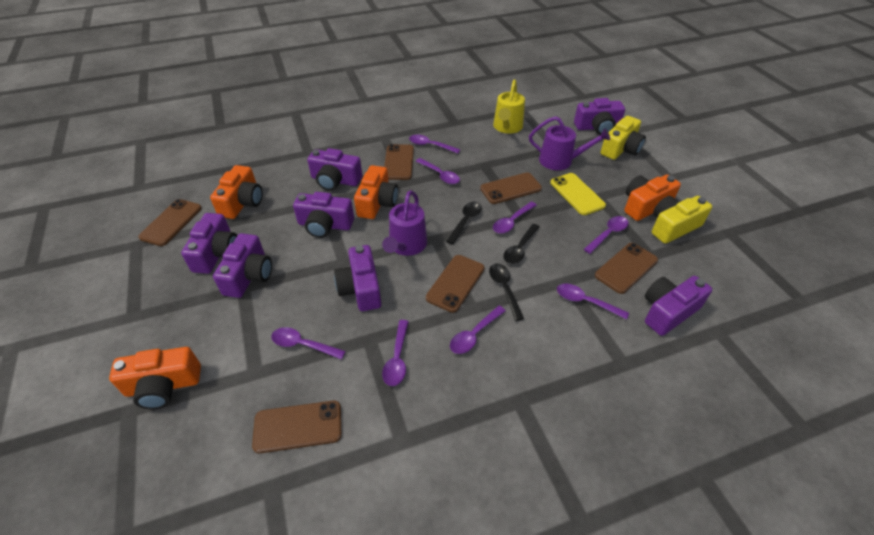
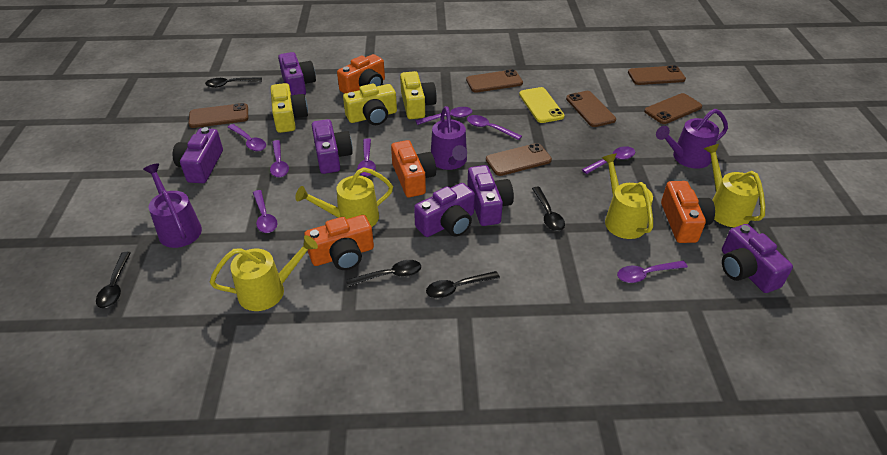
black spoon: 3 -> 5
purple camera: 7 -> 6
purple watering can: 2 -> 3
yellow camera: 2 -> 3
yellow watering can: 1 -> 4

